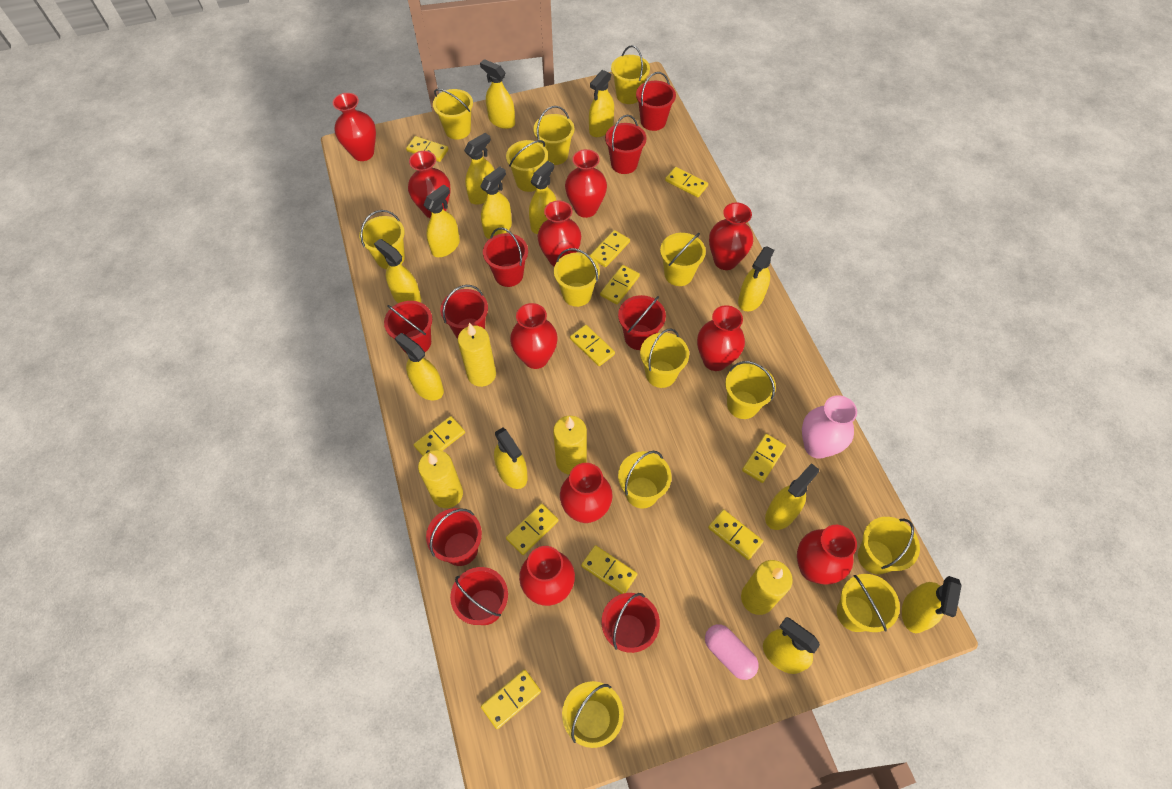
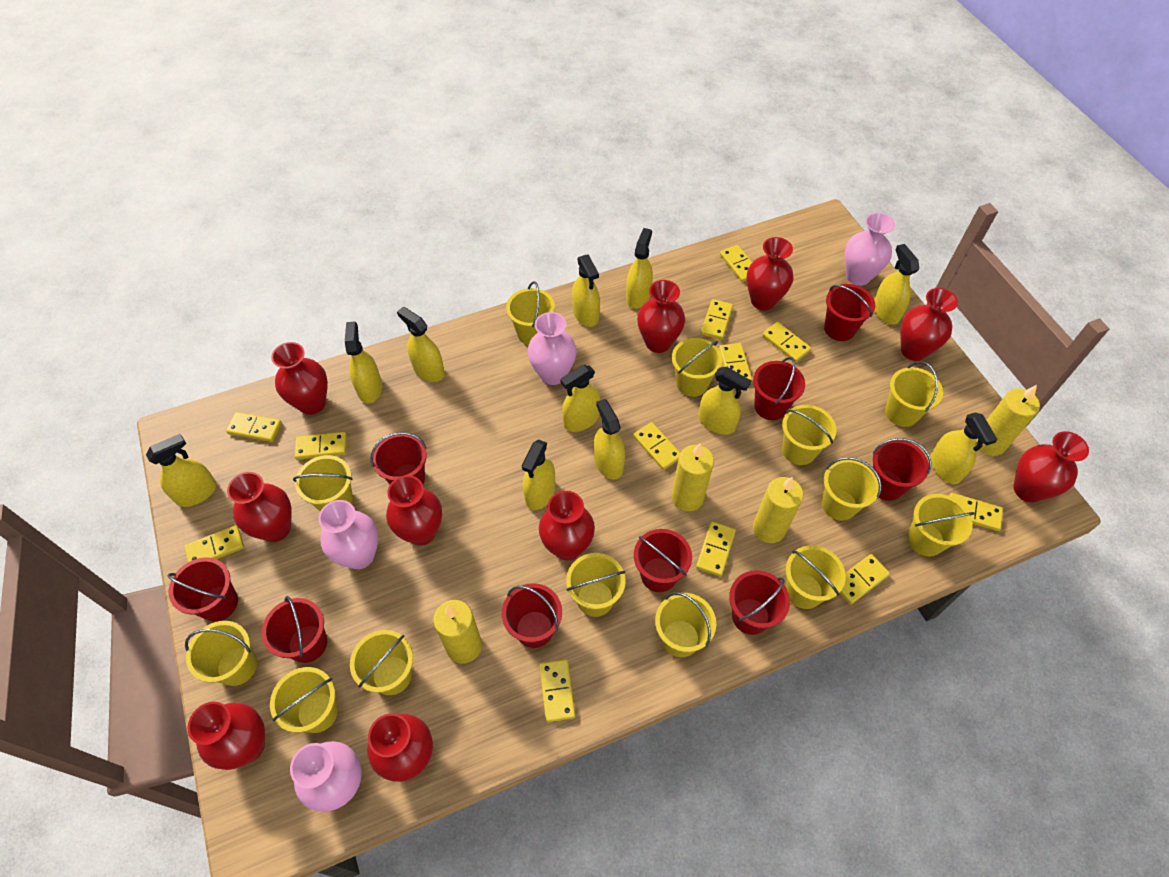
pink capsule: 1 -> 0
pink vase: 1 -> 4
yellow domino: 11 -> 12
yellow spray bottle: 13 -> 11

